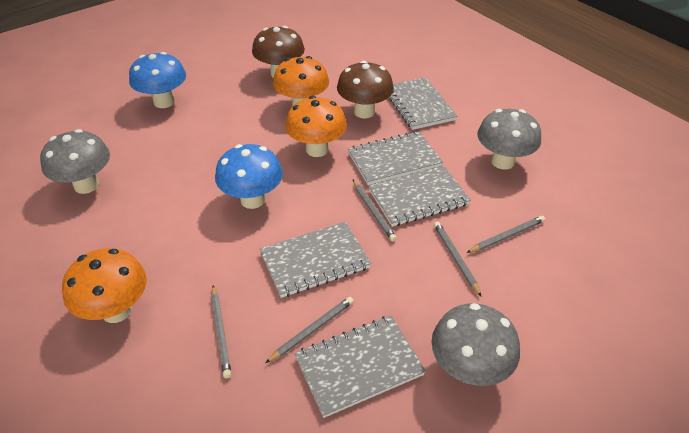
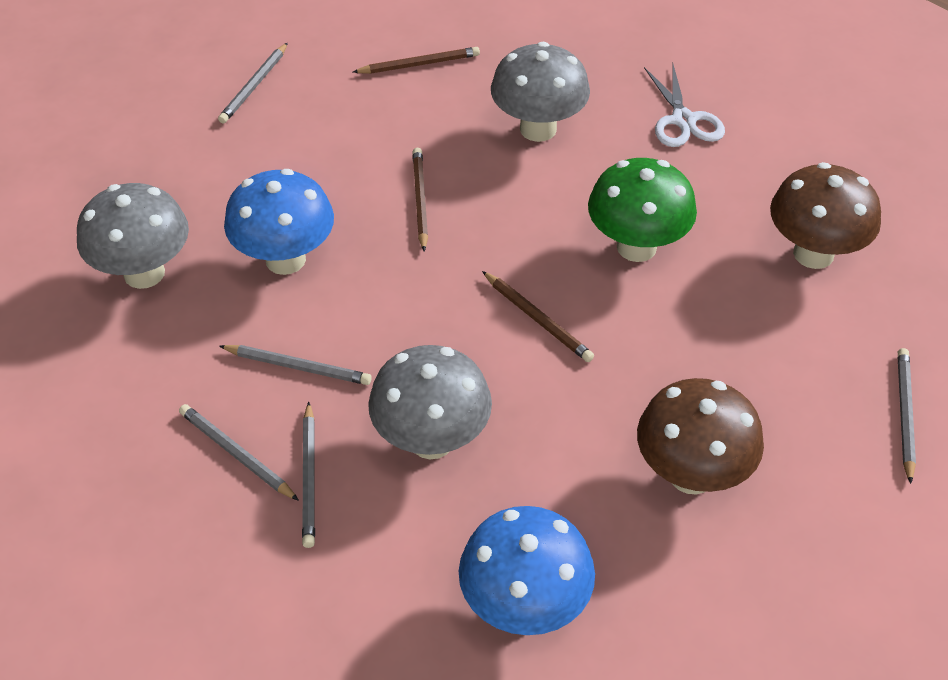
brown pencil: 0 -> 3
green mushroom: 0 -> 1
grey notebook: 5 -> 0
orange mushroom: 3 -> 0
white scissors: 0 -> 1

